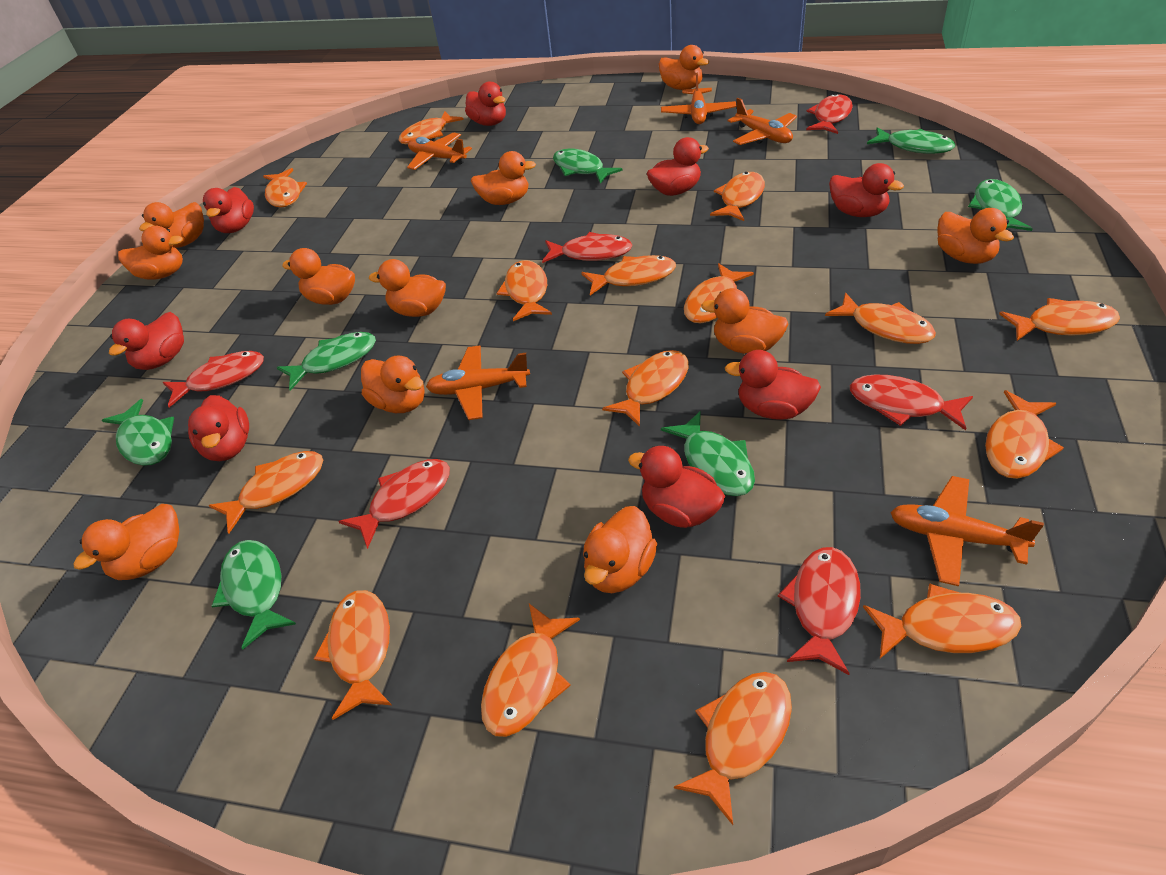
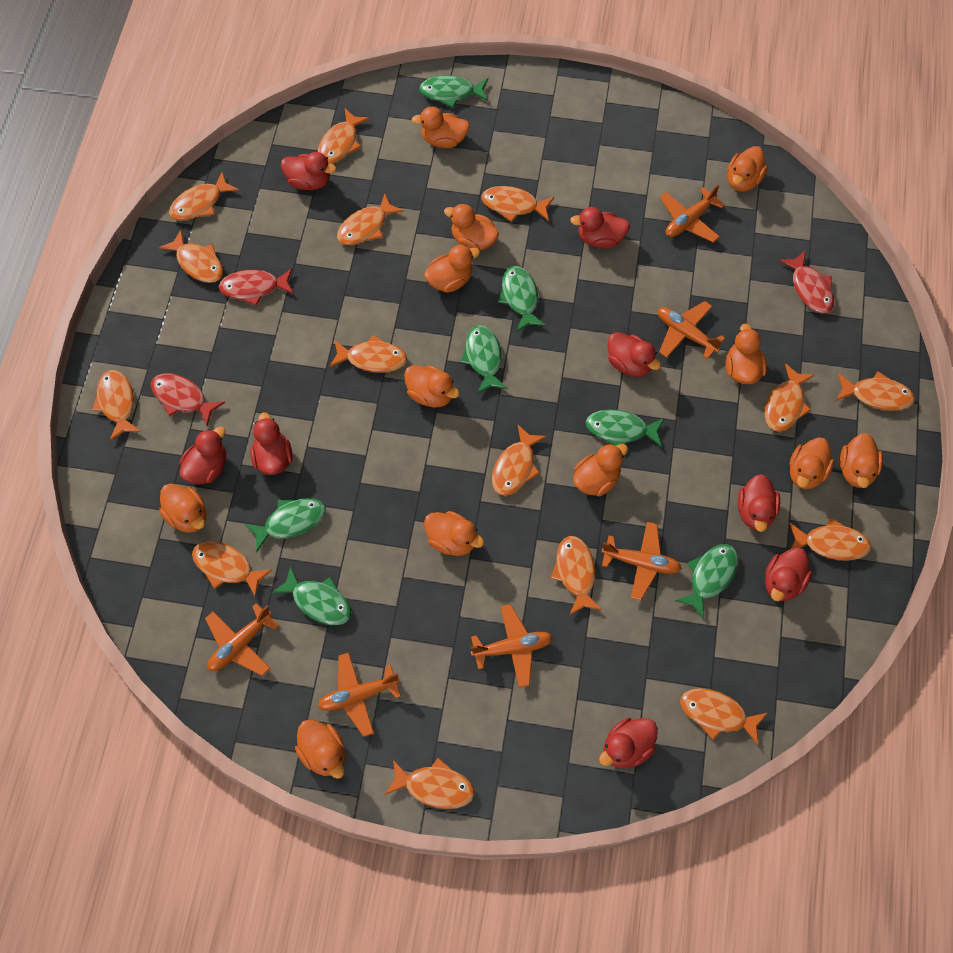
orange duck: 11 -> 12
orange plane: 5 -> 6
red fish: 6 -> 3

